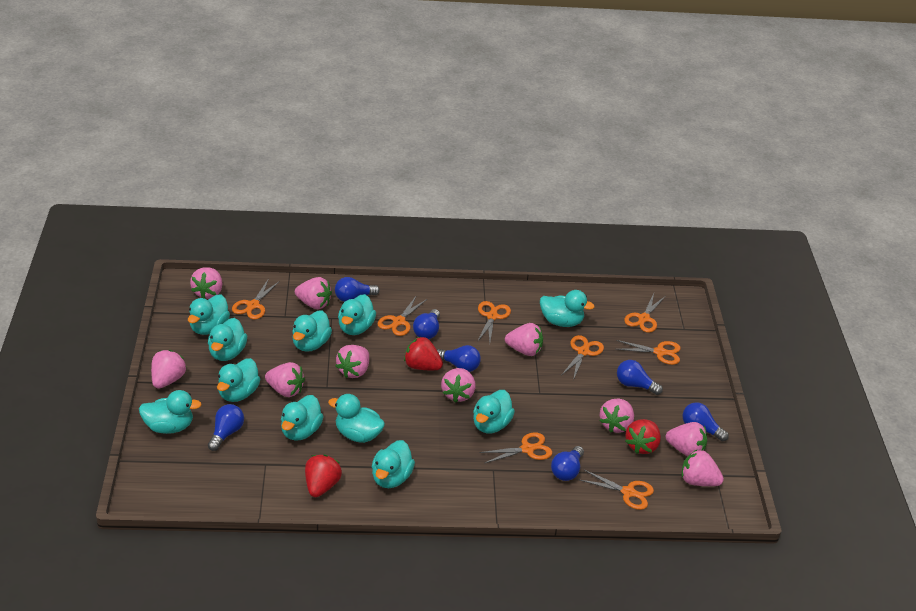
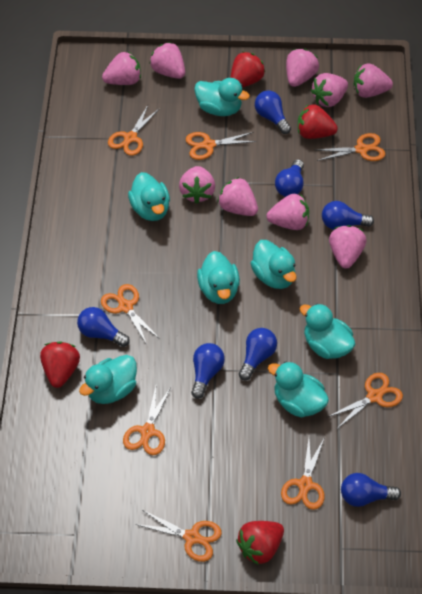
pink strawberry: 10 -> 9
red strawberry: 3 -> 4
turquoise duck: 11 -> 7

